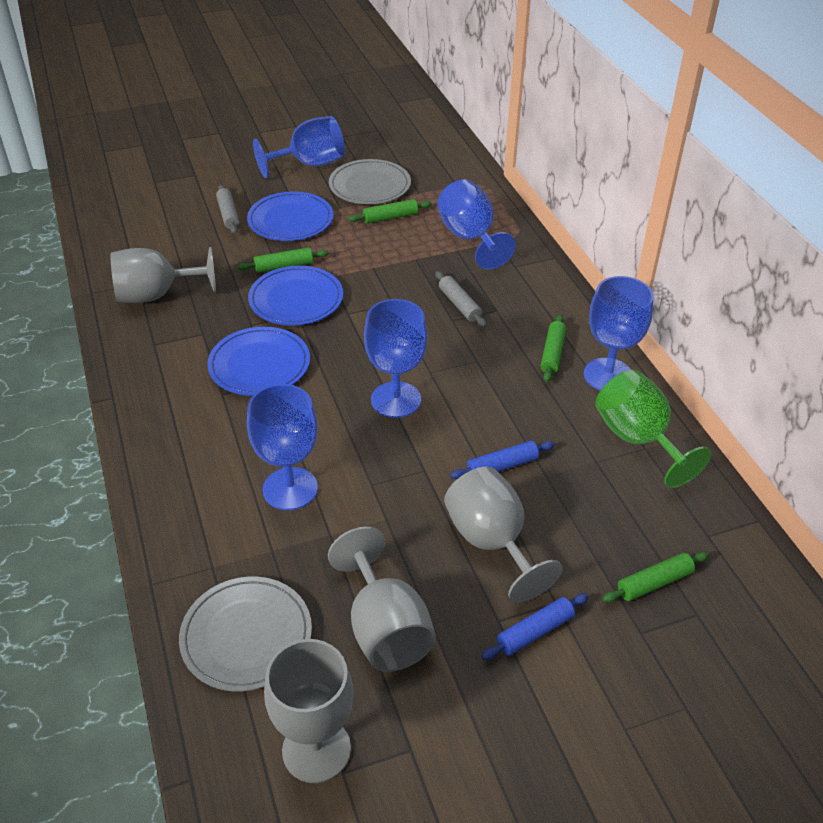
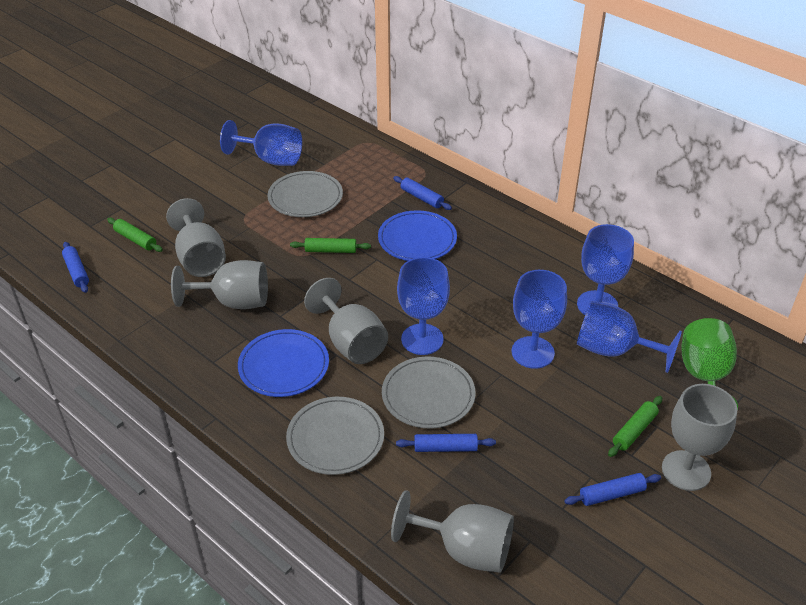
blue plate: 3 -> 2
blue rolling pin: 2 -> 4
green rolling pin: 4 -> 3
grey goblet: 4 -> 5
grey plate: 2 -> 3
grey rolling pin: 2 -> 0

